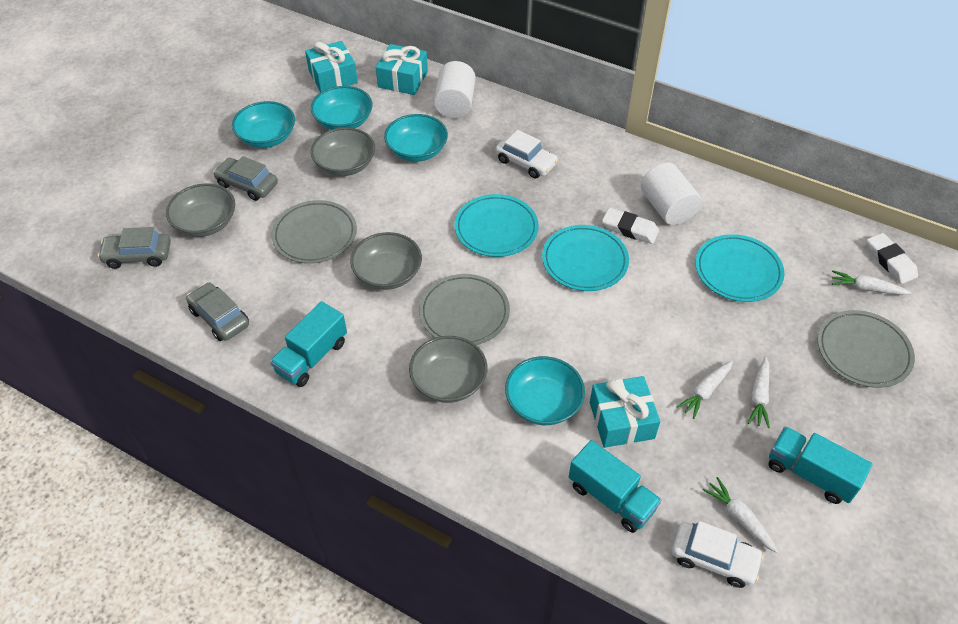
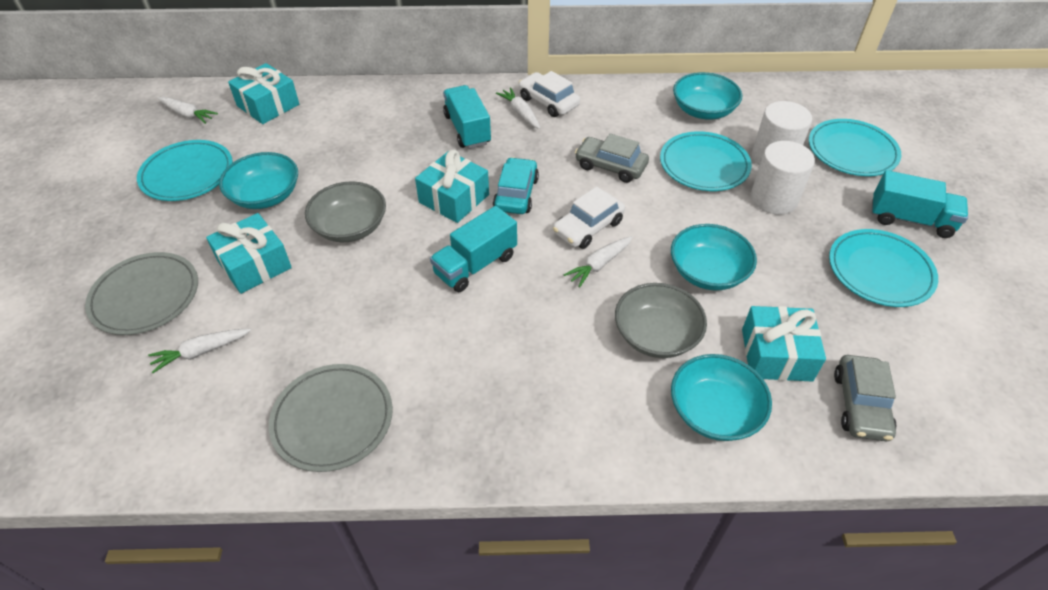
grey bowl: 4 -> 2
grey car: 3 -> 2
grey plate: 3 -> 2
turquoise car: 0 -> 1
turquoise gift: 3 -> 4
turquoise plate: 3 -> 4
white eraser: 2 -> 0

